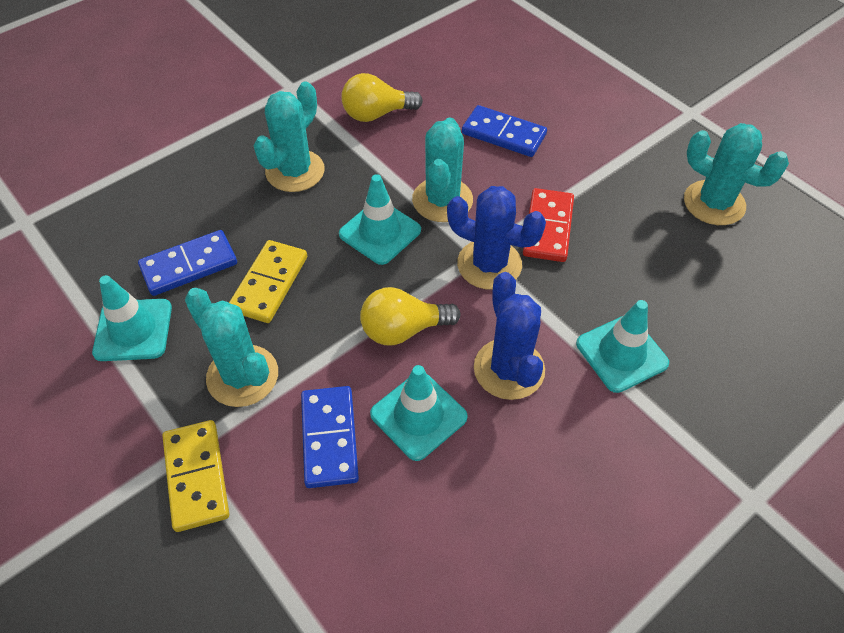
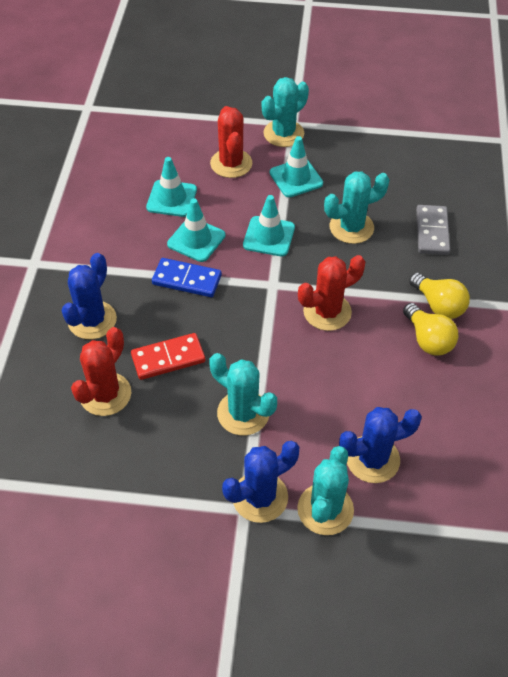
blue cactus: 2 -> 3
blue domino: 3 -> 1
grey domino: 0 -> 1
red cactus: 0 -> 3
yellow domino: 2 -> 0

